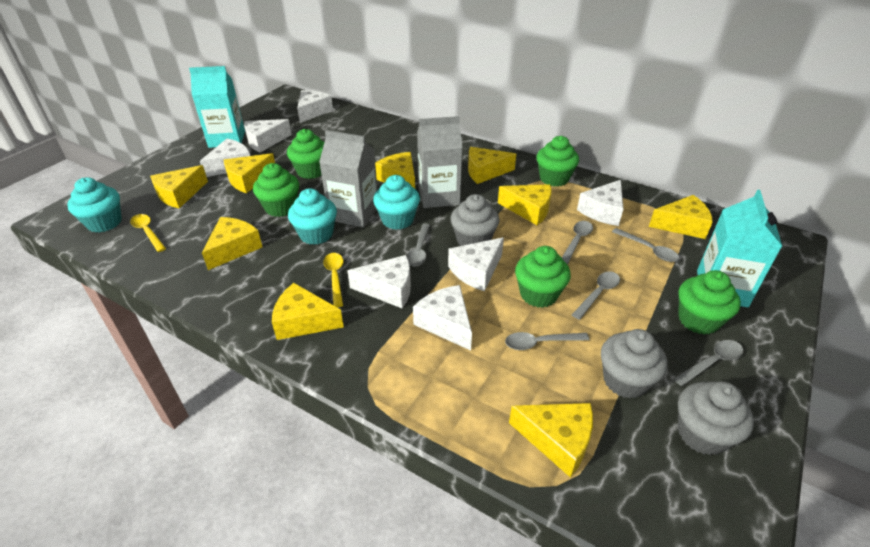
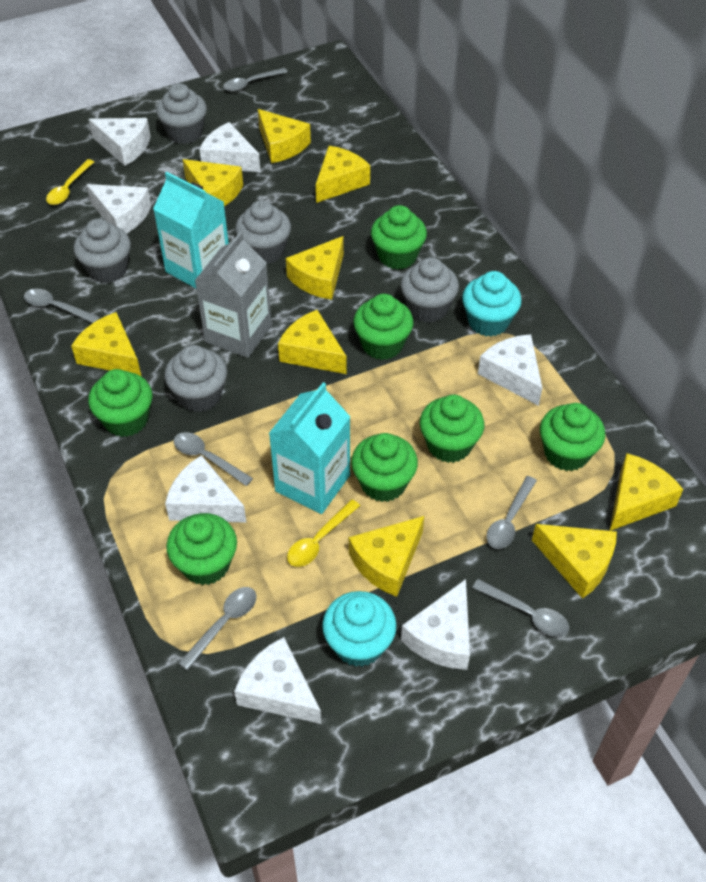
green cupcake: 5 -> 7
grey carton: 2 -> 1
grey cupcake: 3 -> 5
turquoise cupcake: 3 -> 2

